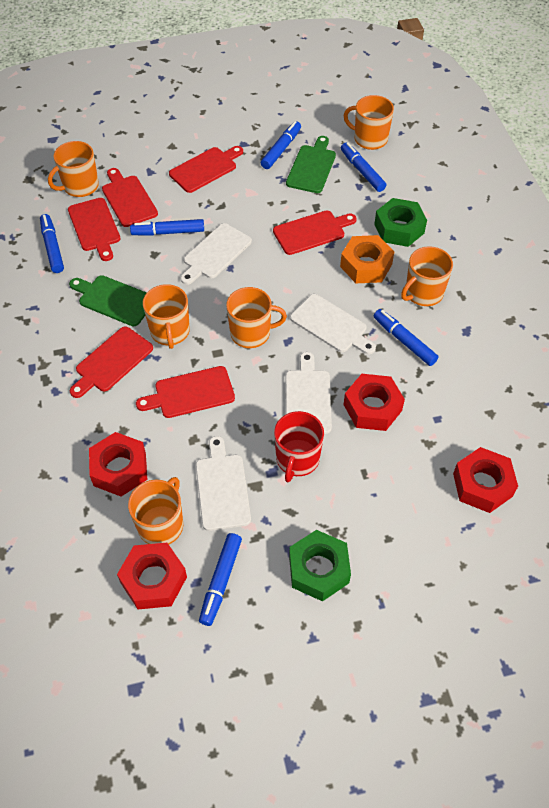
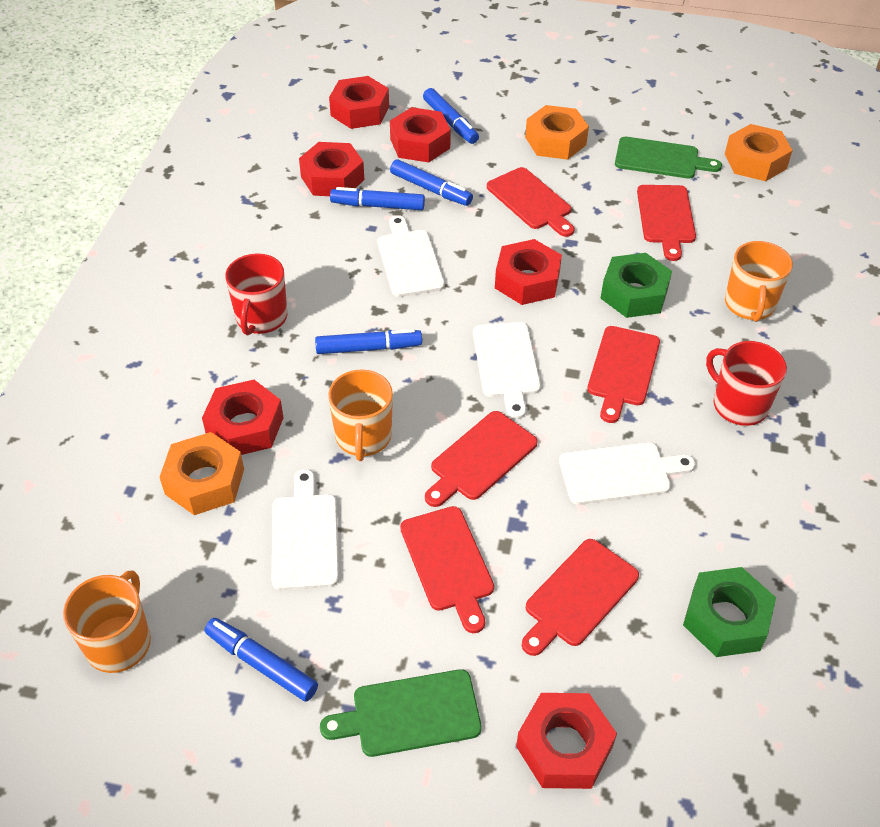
blue marker: 6 -> 5
orange mug: 6 -> 3
orange nut: 1 -> 3
red mug: 1 -> 2
red nut: 4 -> 6

